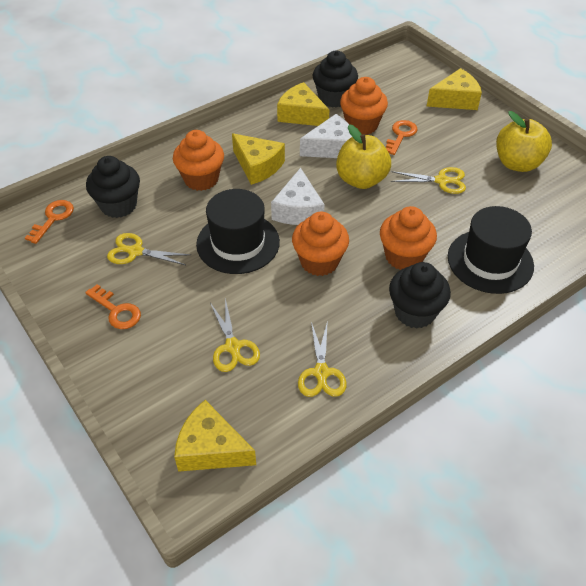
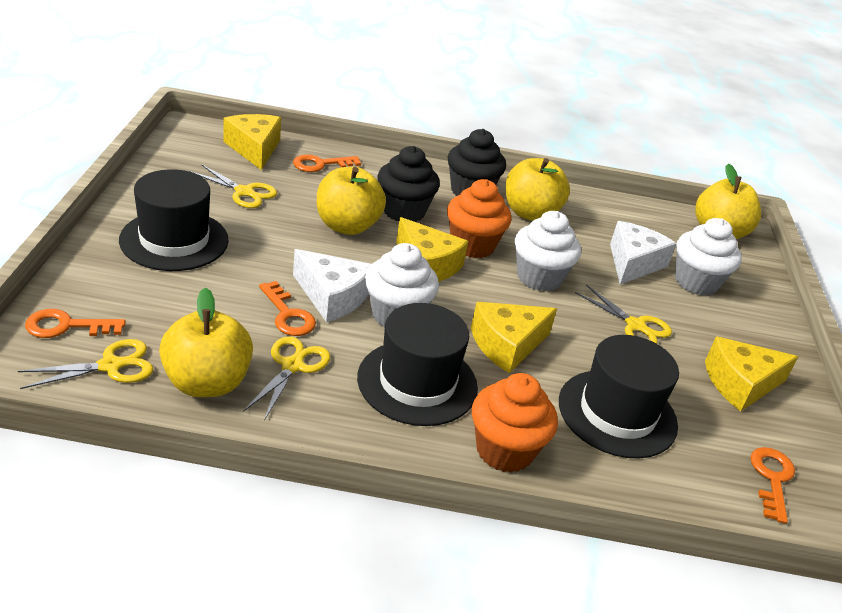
black cupcake: 3 -> 2
black hat: 2 -> 3
orange cupcake: 4 -> 2
orange key: 3 -> 4
white cupcake: 0 -> 3
yellow apple: 2 -> 4

